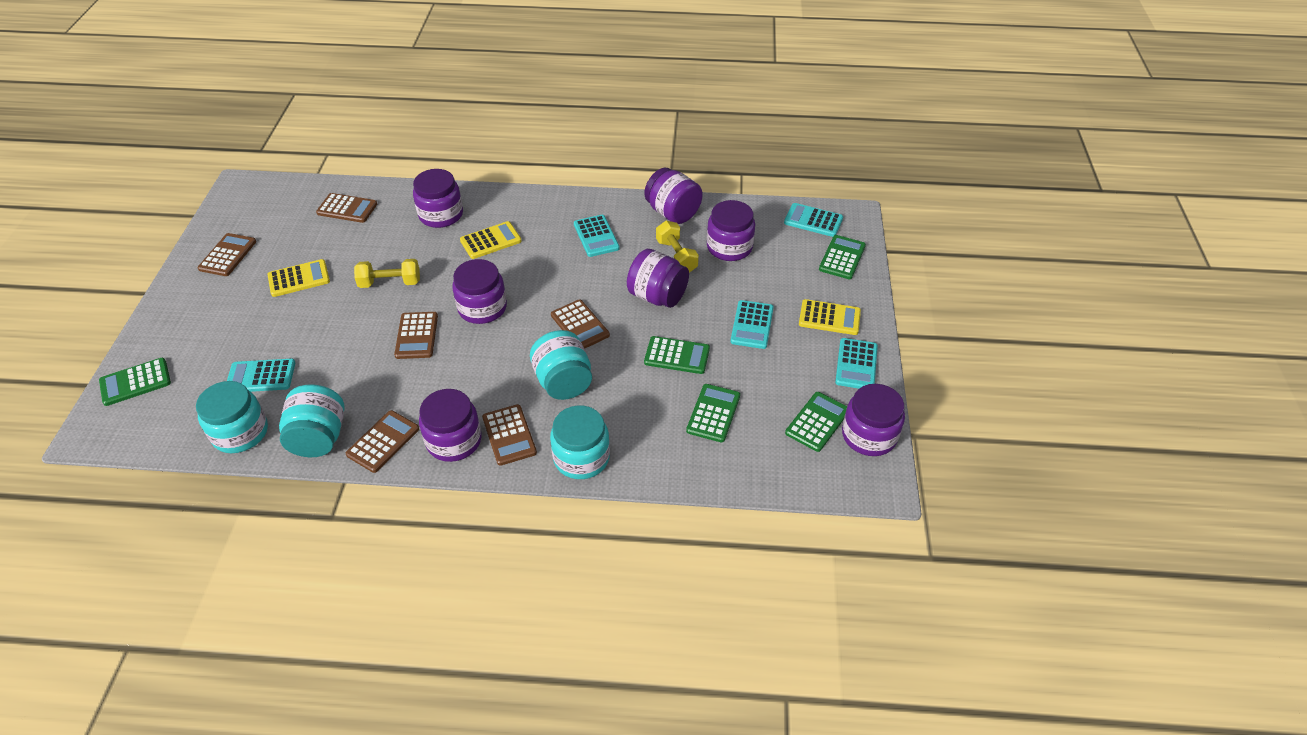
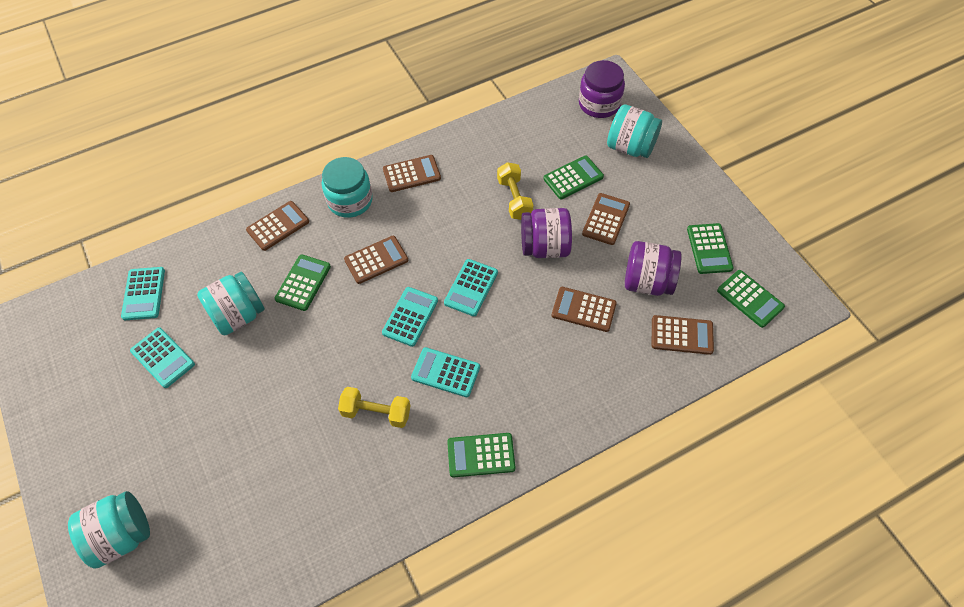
purple jar: 7 -> 3
yellow calculator: 3 -> 0

